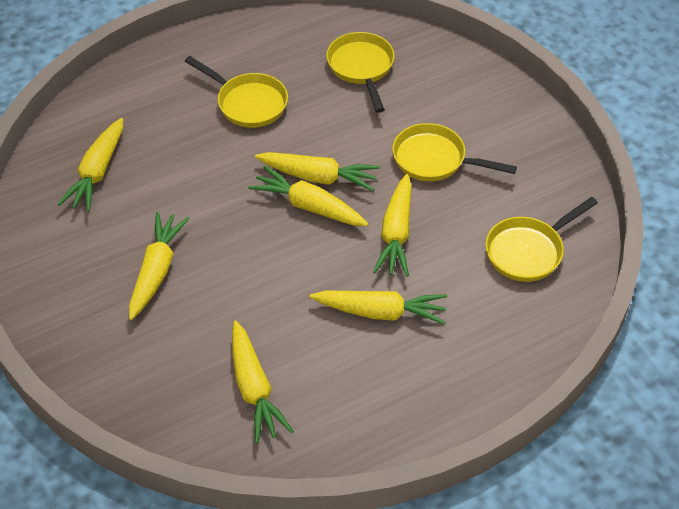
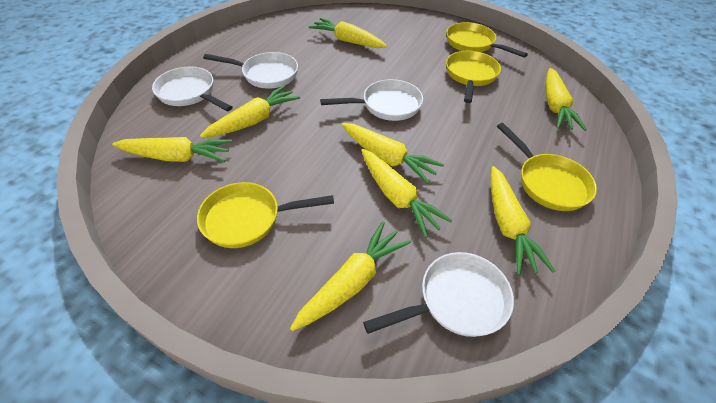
white pan: 0 -> 4
yellow carrot: 7 -> 8

